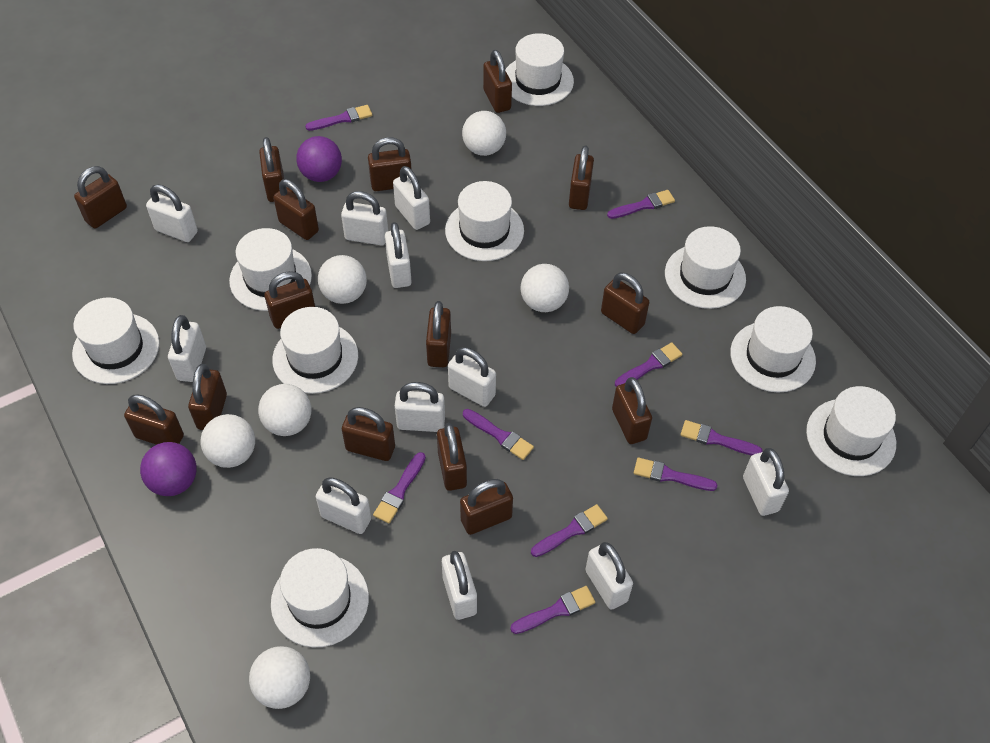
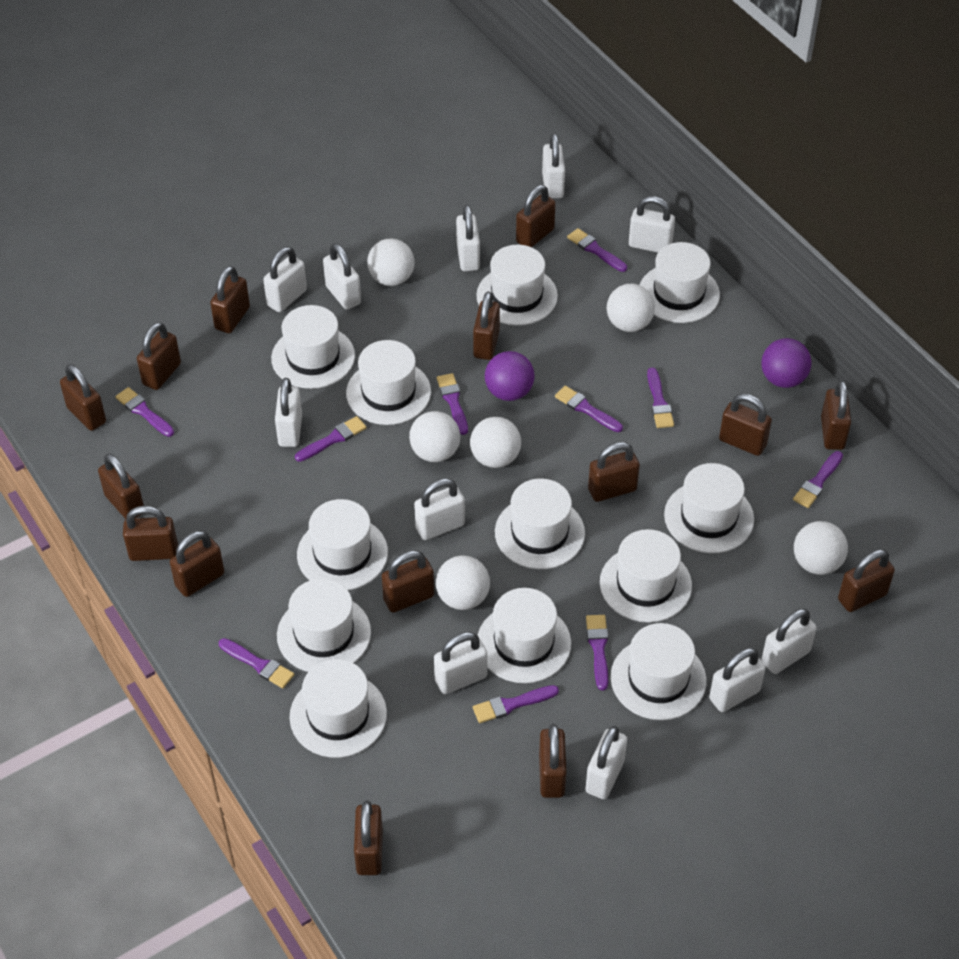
purple brush: 9 -> 10
white hat: 9 -> 12

